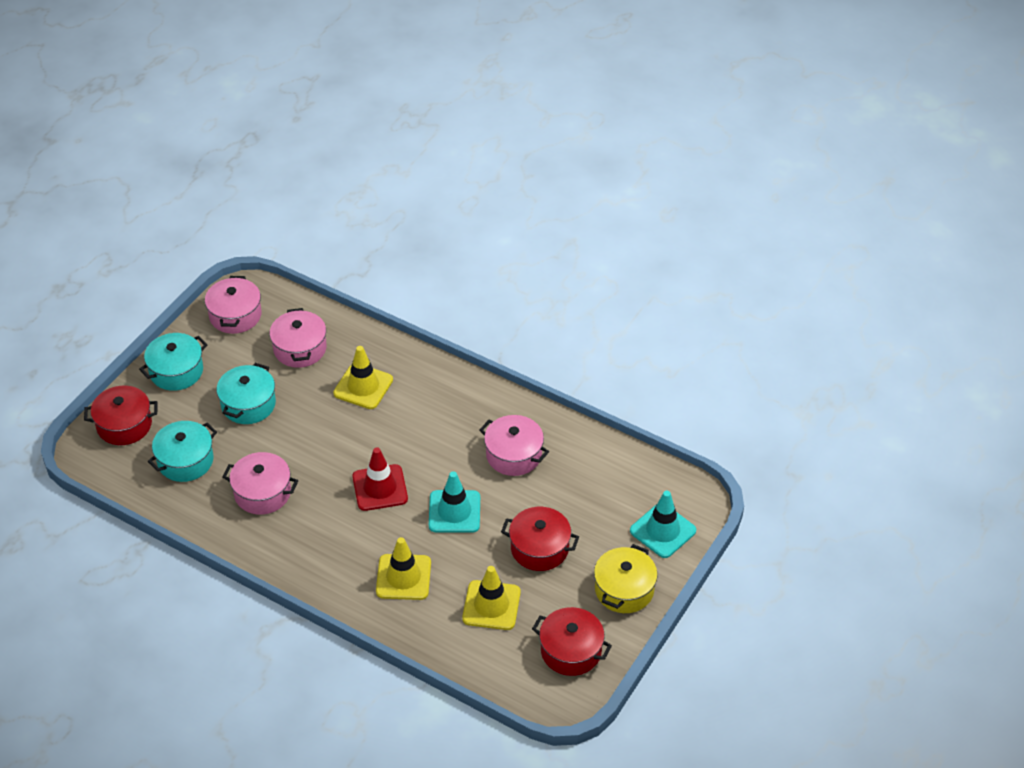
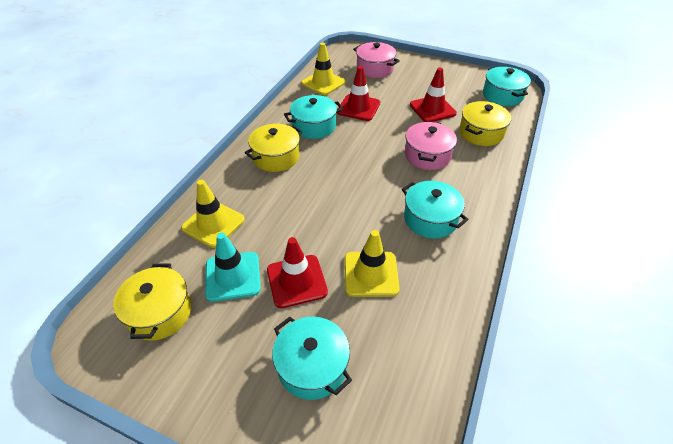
pink pot: 4 -> 2
red pot: 3 -> 0
red traffic cone: 1 -> 3
turquoise pot: 3 -> 4
turquoise traffic cone: 2 -> 1
yellow pot: 1 -> 3

